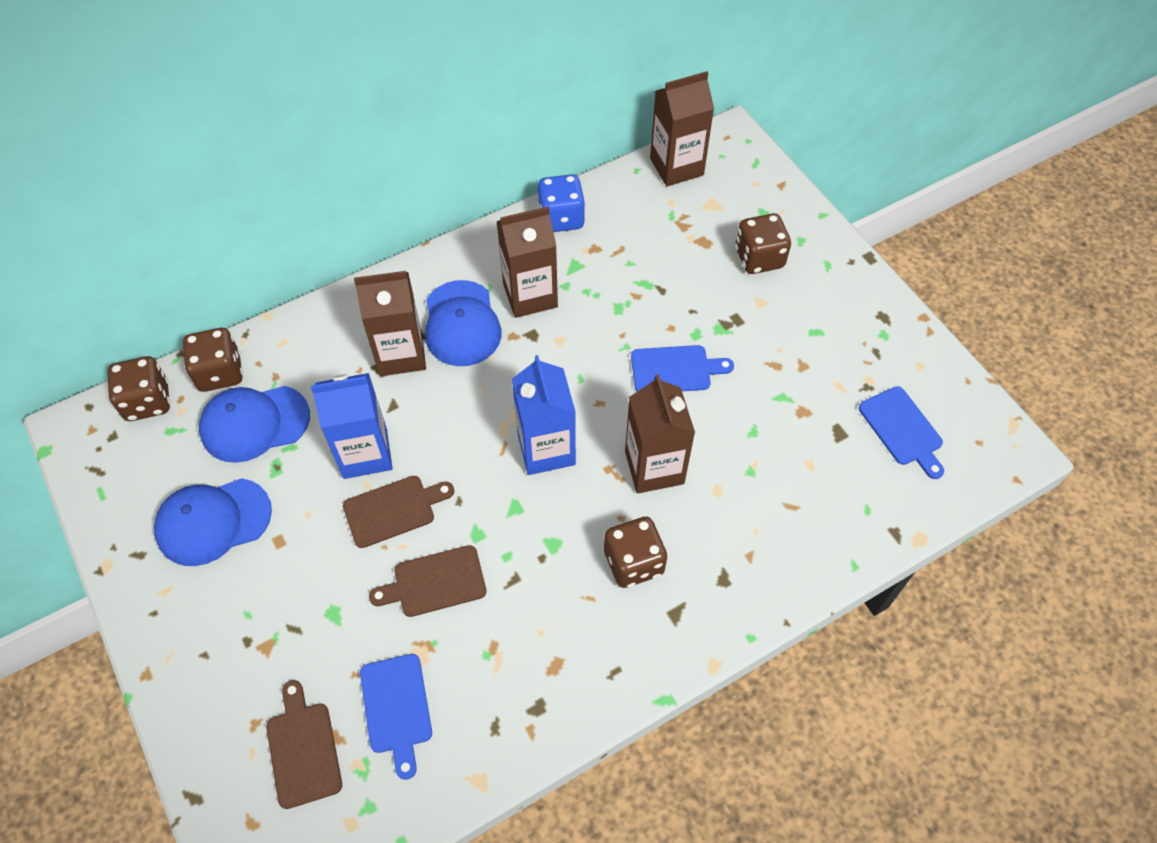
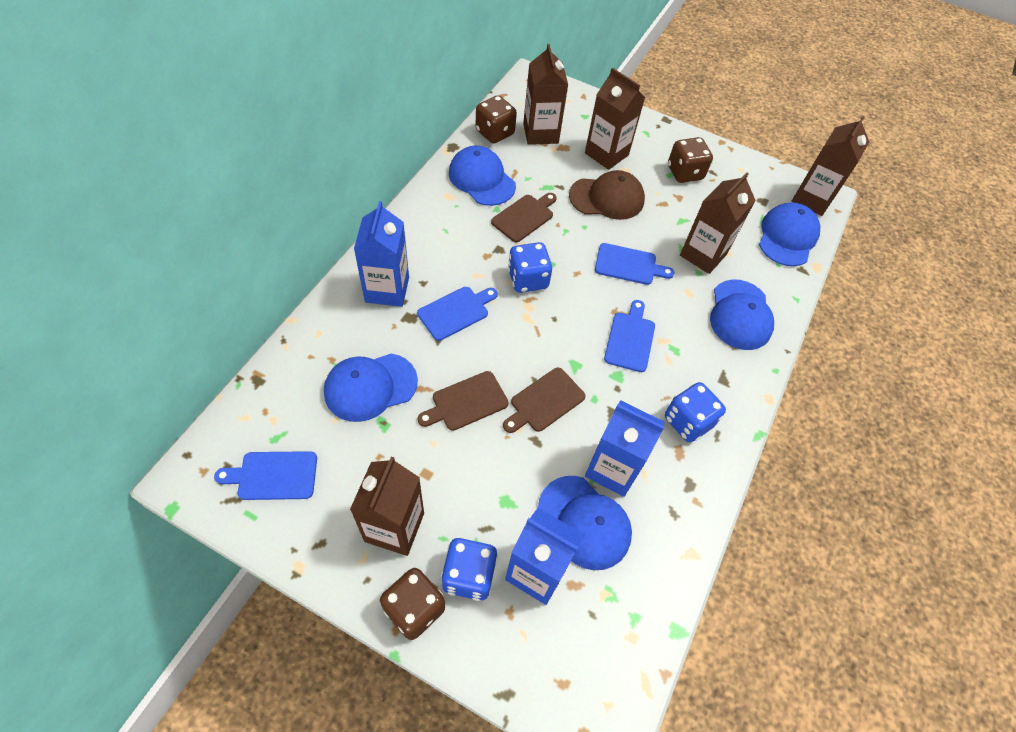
blue cap: 3 -> 5
blue carton: 2 -> 3
blue cutting board: 3 -> 4
blue dice: 1 -> 3
brown cap: 0 -> 1
brown carton: 4 -> 5
brown dice: 4 -> 3

